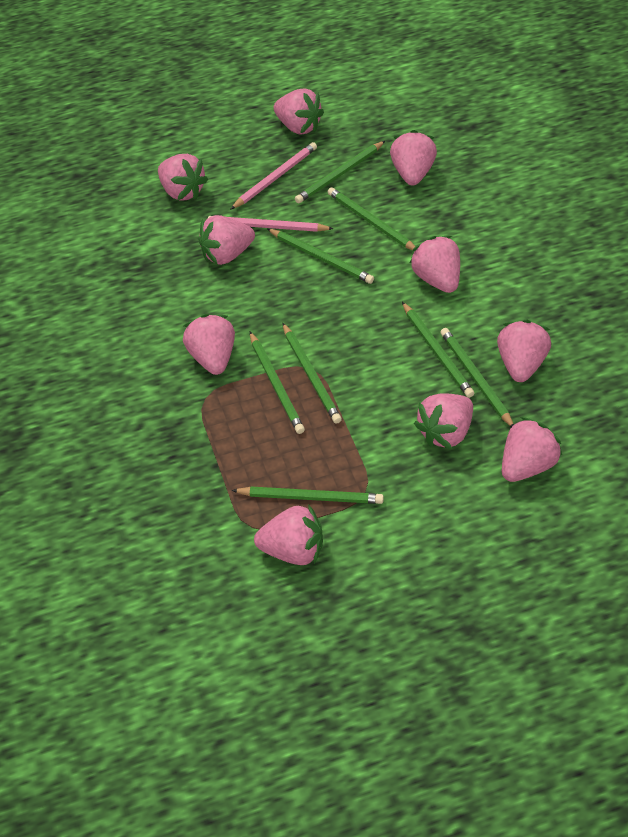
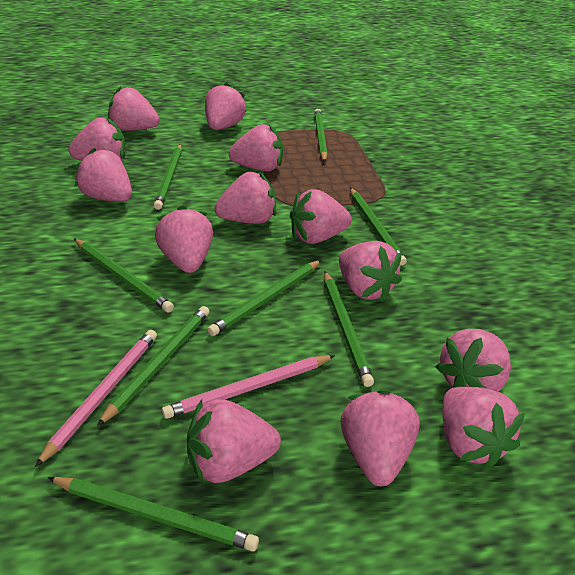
pink strawberry: 10 -> 13

